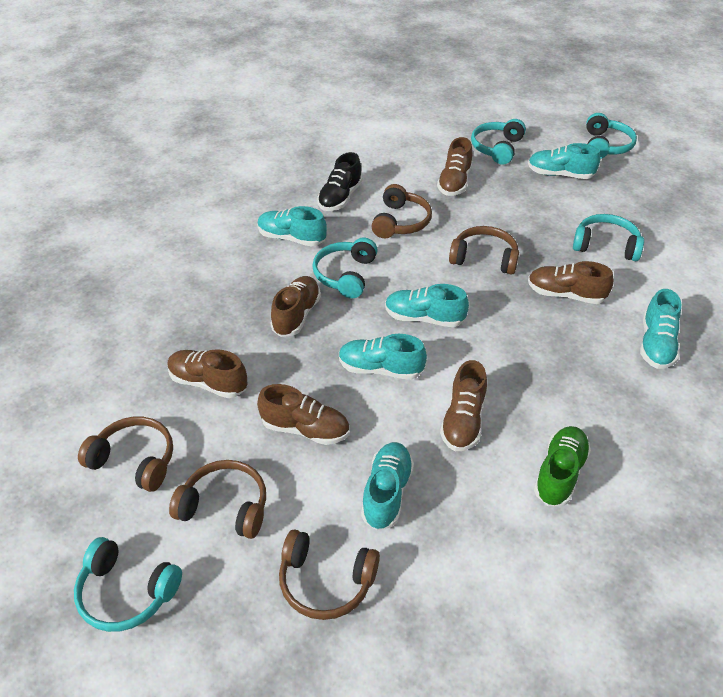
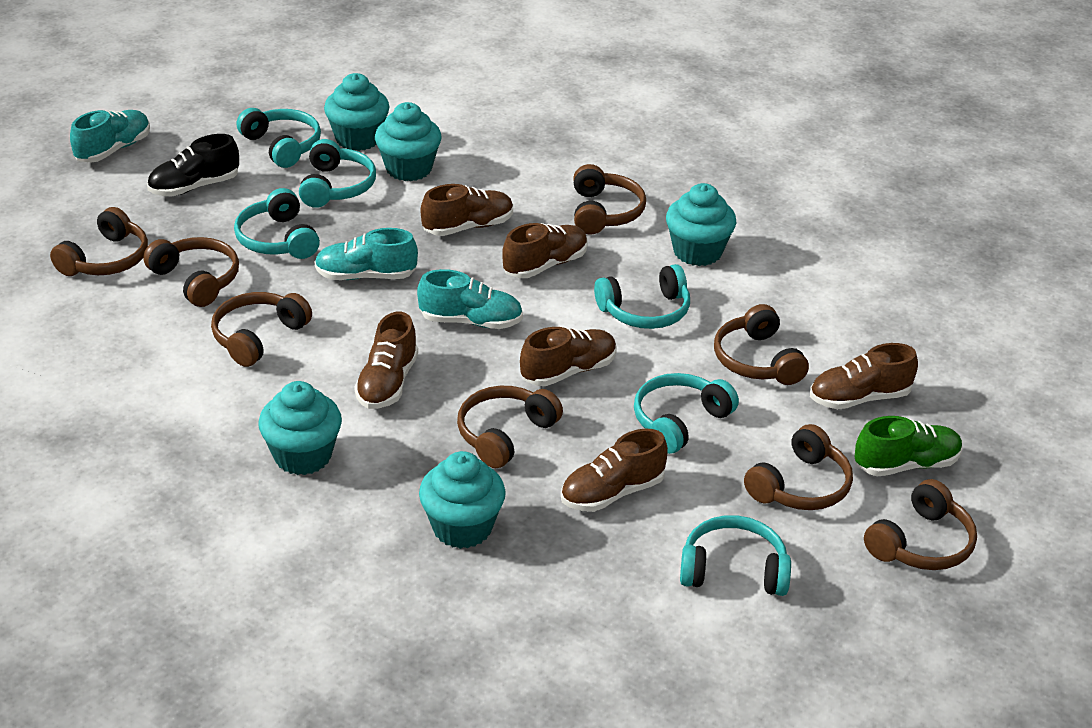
brown headphones: 5 -> 8
turquoise cupcake: 0 -> 5
turquoise headphones: 5 -> 6
turquoise shoe: 6 -> 3

